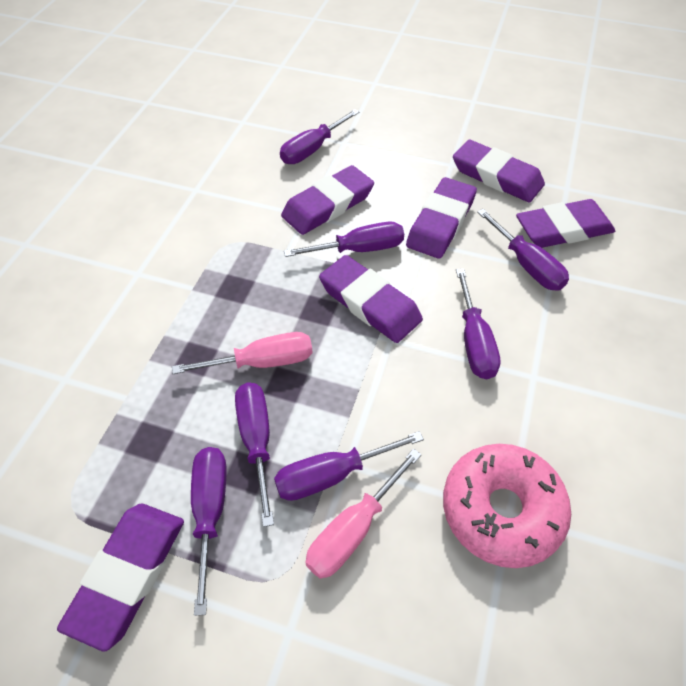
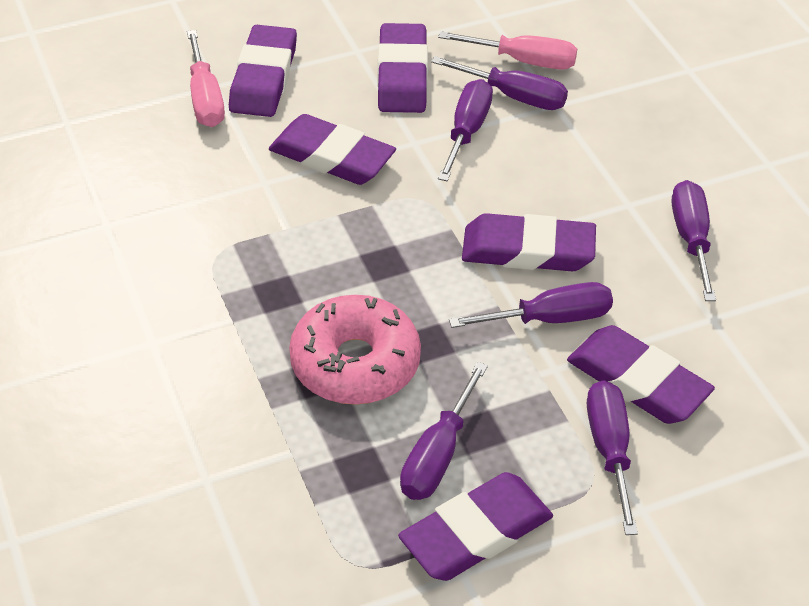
purple screwdriver: 7 -> 6

